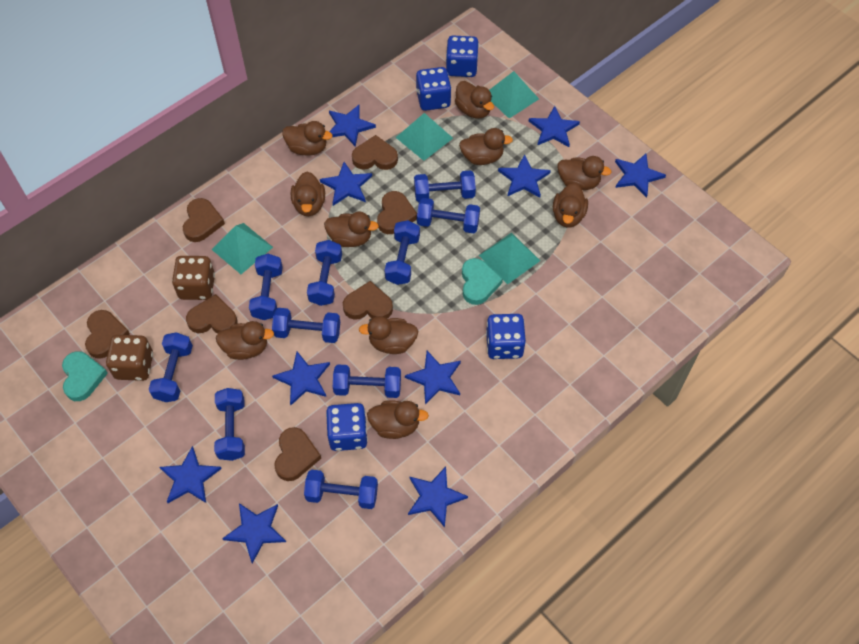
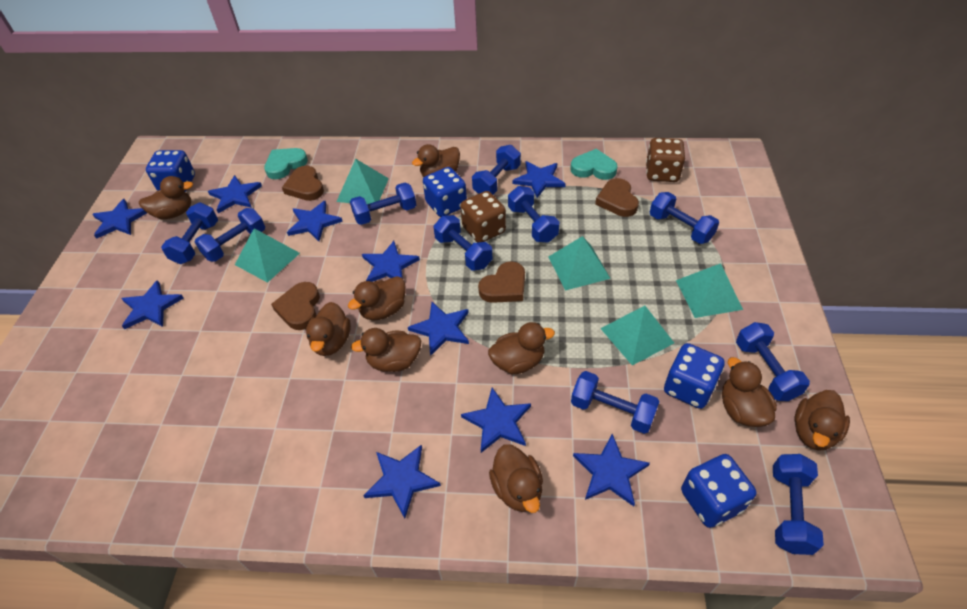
brown duck: 10 -> 9
brown heart: 7 -> 4
turquoise pyramid: 4 -> 5

